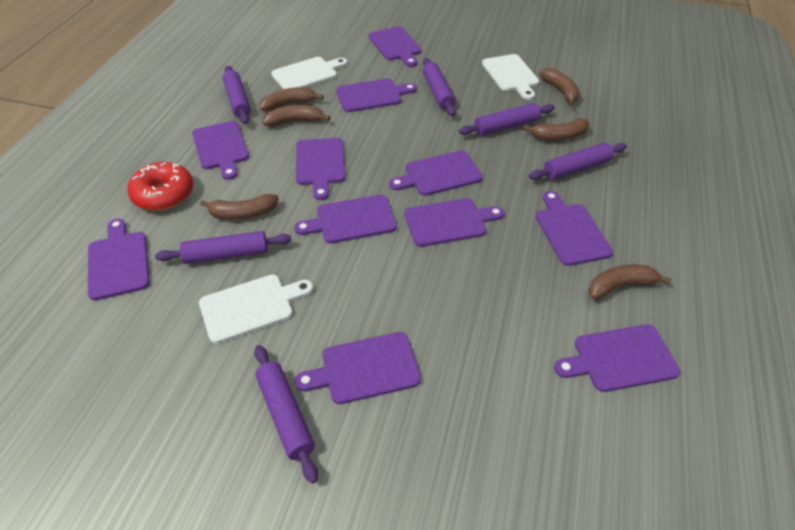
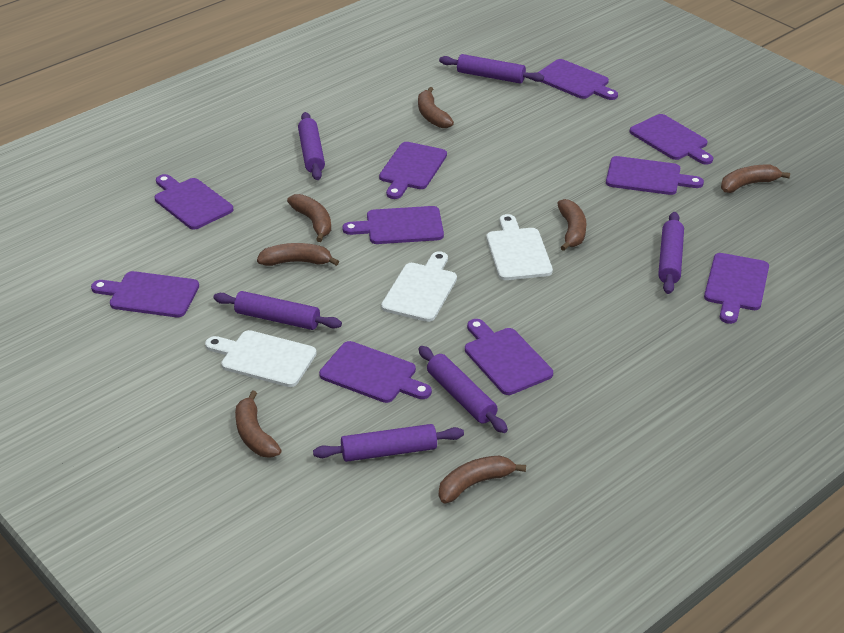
brown banana: 6 -> 7
purple cutting board: 11 -> 10
red donut: 1 -> 0

